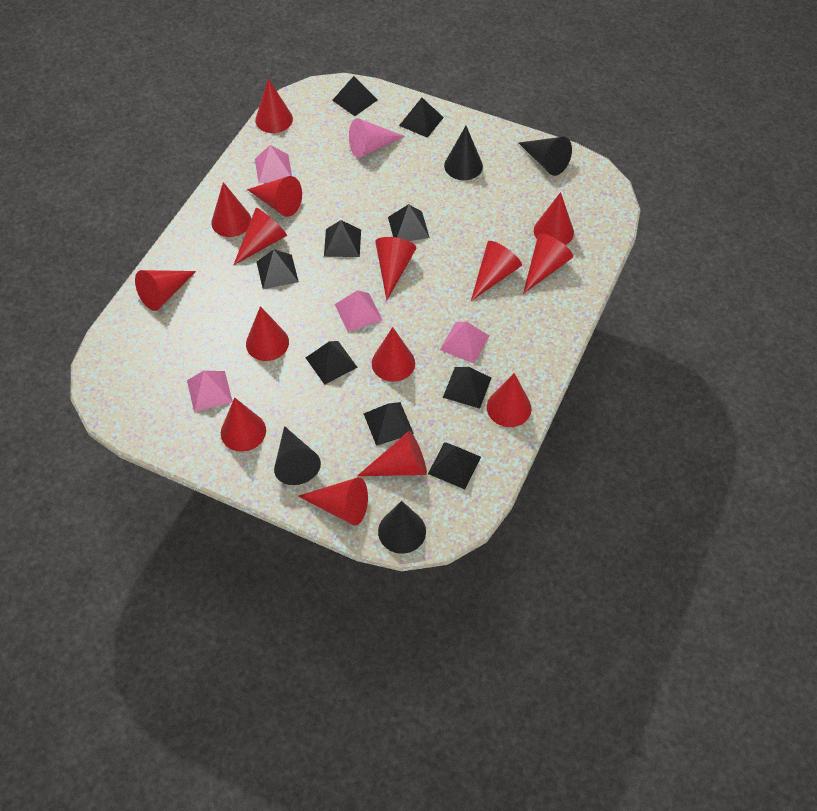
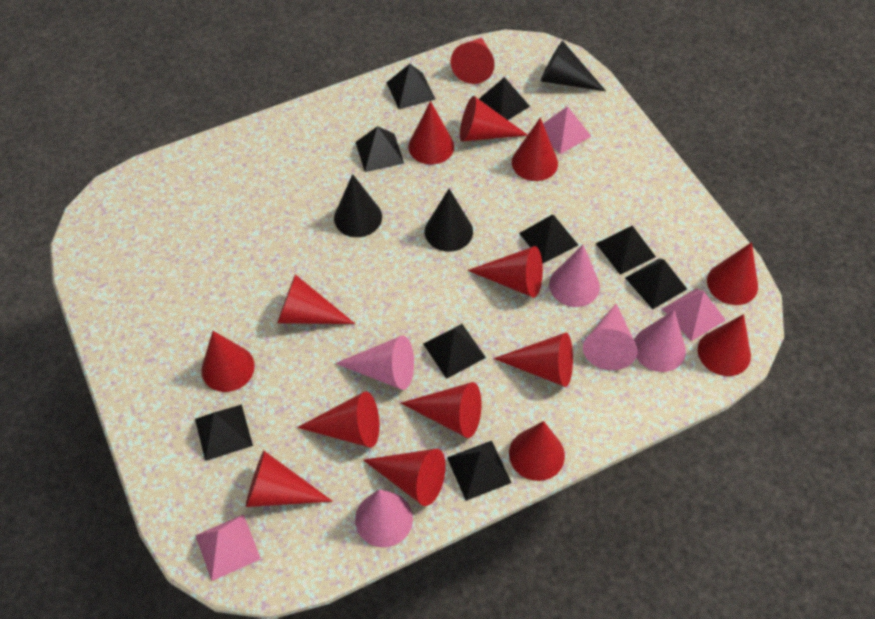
black cone: 4 -> 3
pink cone: 1 -> 5
pink pyramid: 4 -> 3

